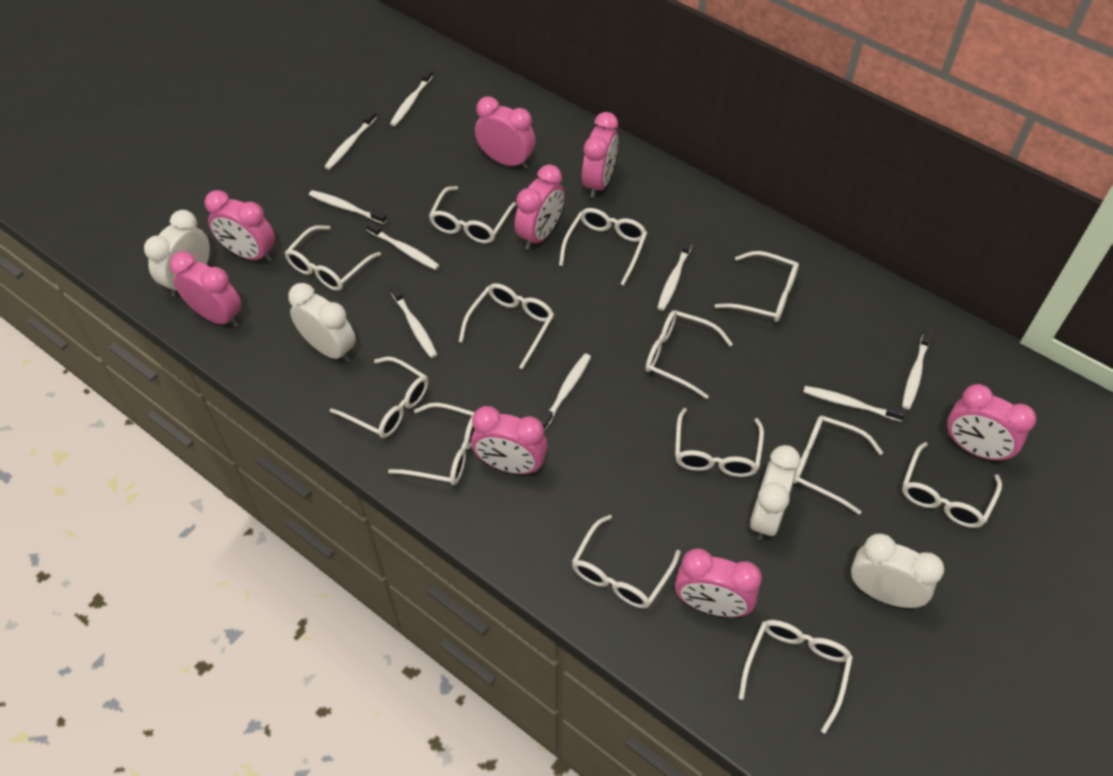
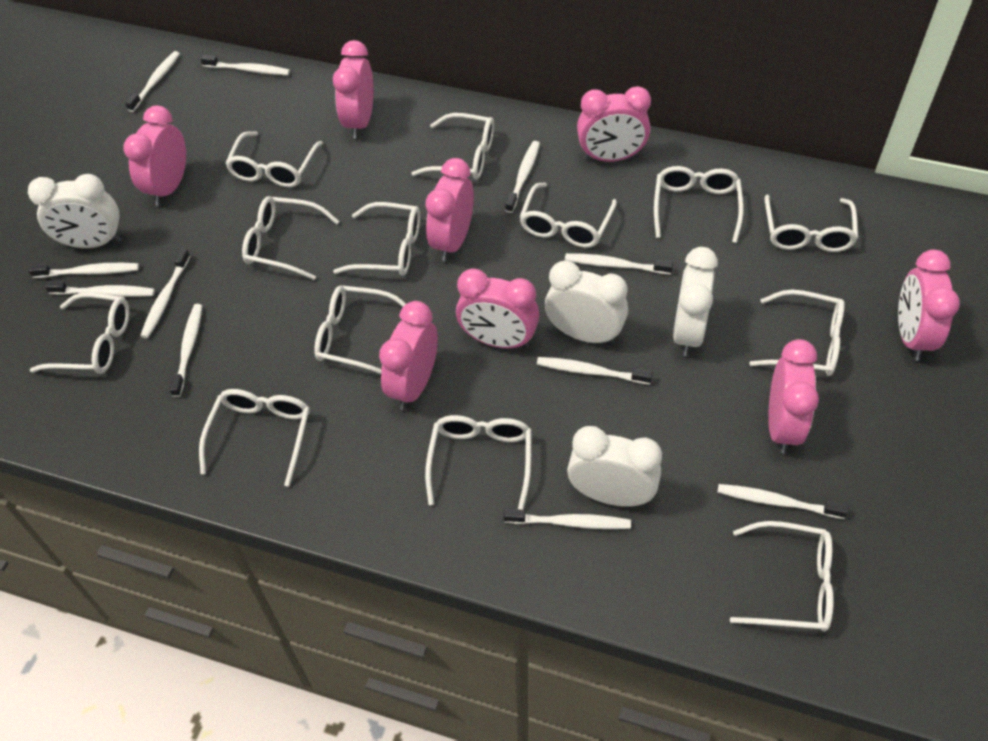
white toothbrush: 9 -> 11

